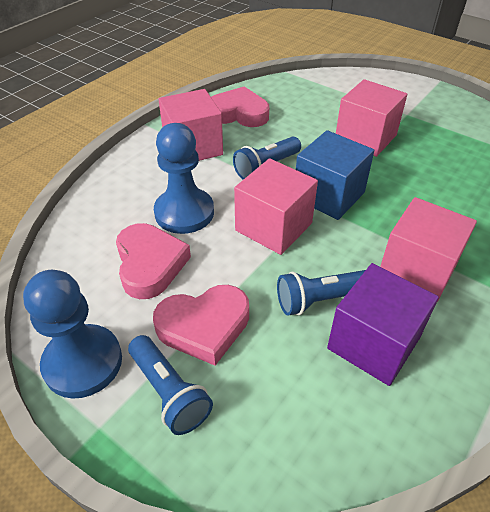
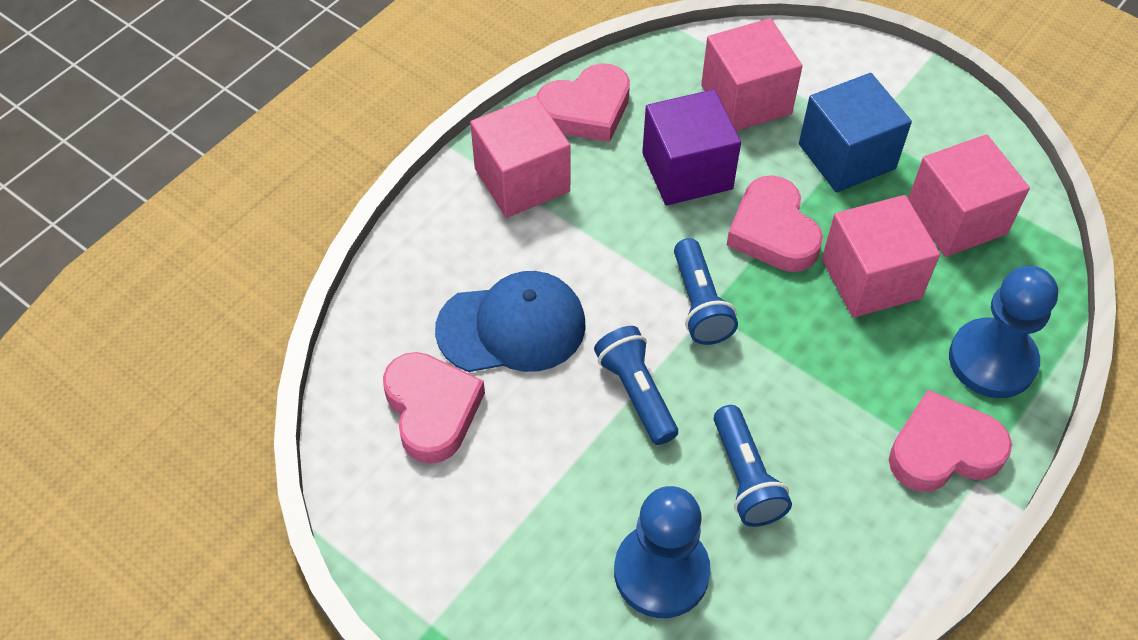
blue cap: 0 -> 1
pink heart: 3 -> 4

